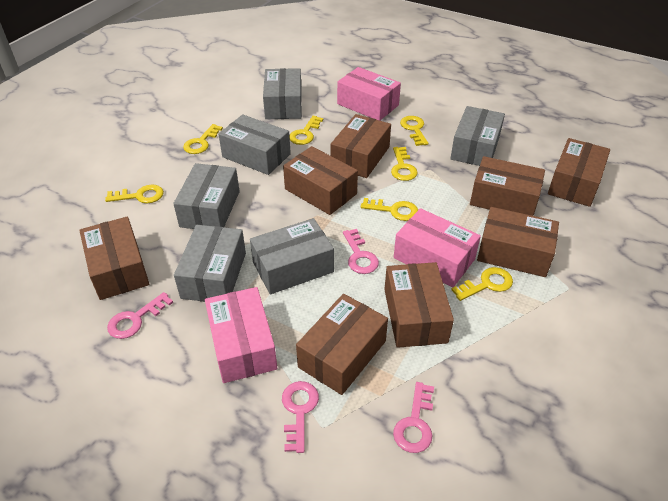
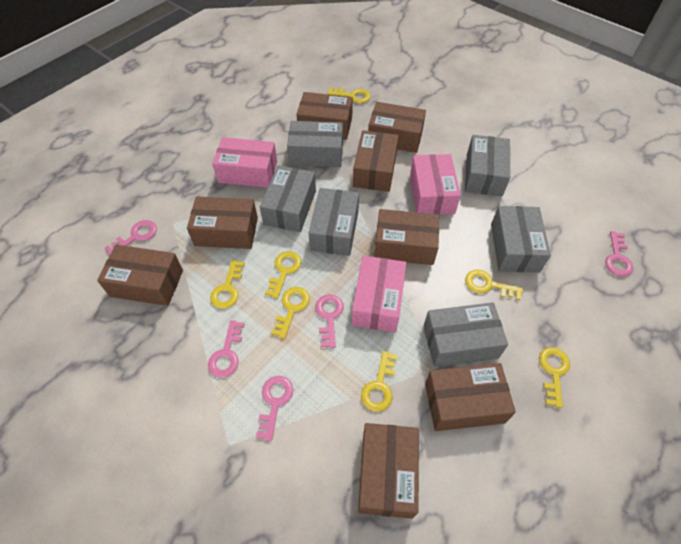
pink key: 4 -> 5

